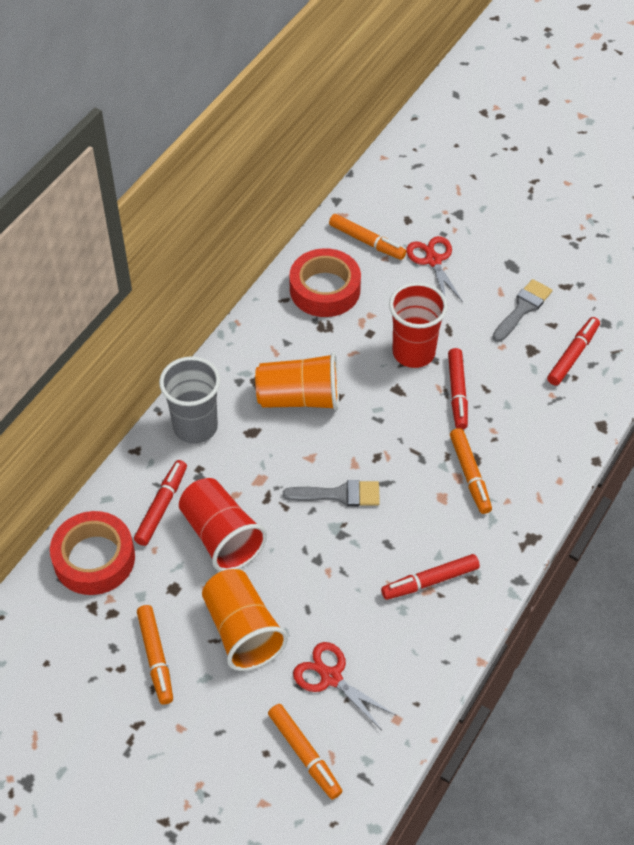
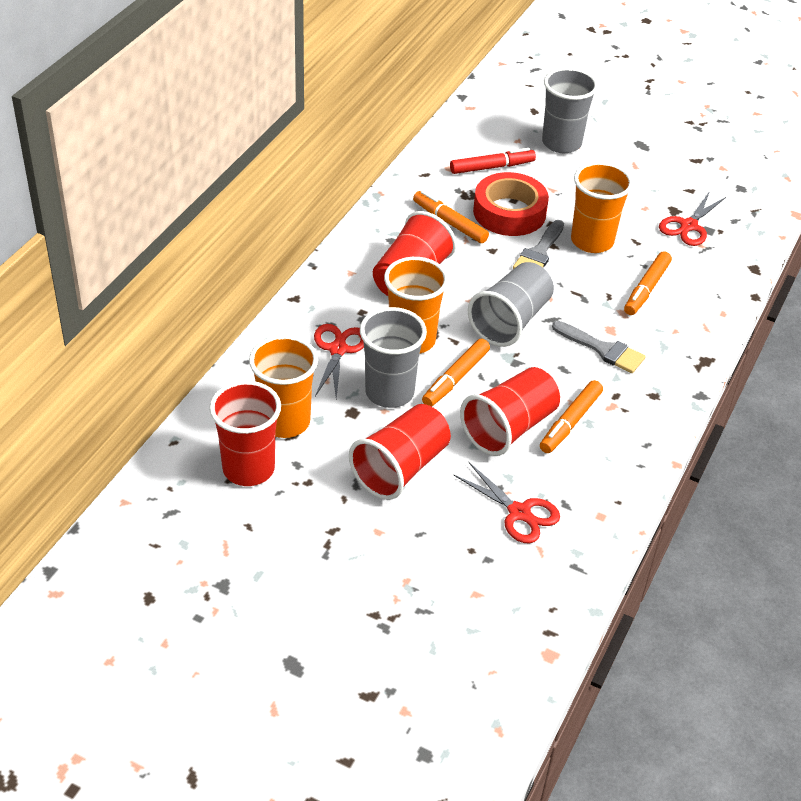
grey cup: 1 -> 3
orange cup: 2 -> 3
red cup: 2 -> 4
red marker: 4 -> 1
red scissors: 2 -> 3
red tape: 2 -> 1

